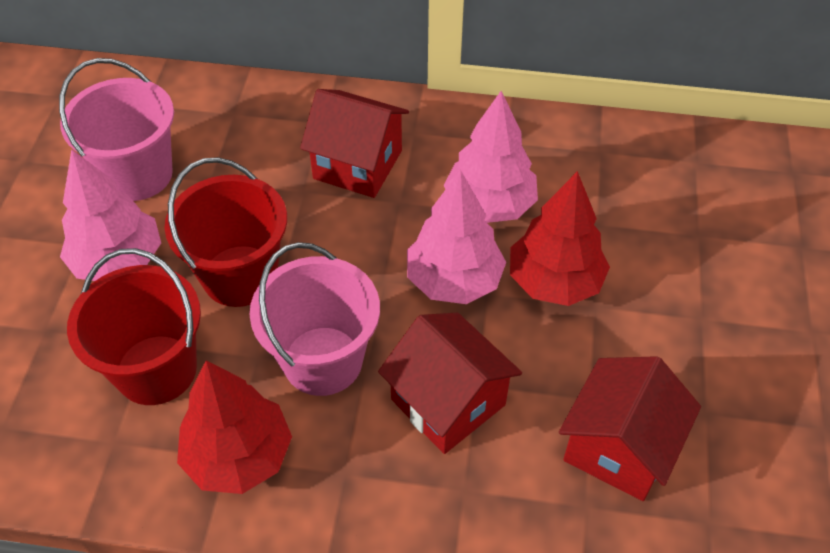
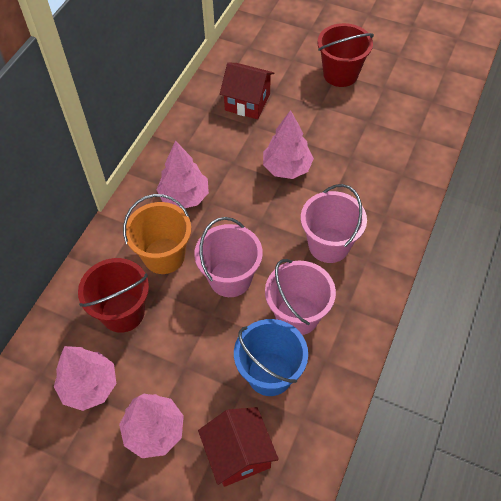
blue bucket: 0 -> 1
orange bucket: 0 -> 1
pink bucket: 2 -> 3
pink tree: 3 -> 4
red house: 3 -> 2
red tree: 2 -> 0

